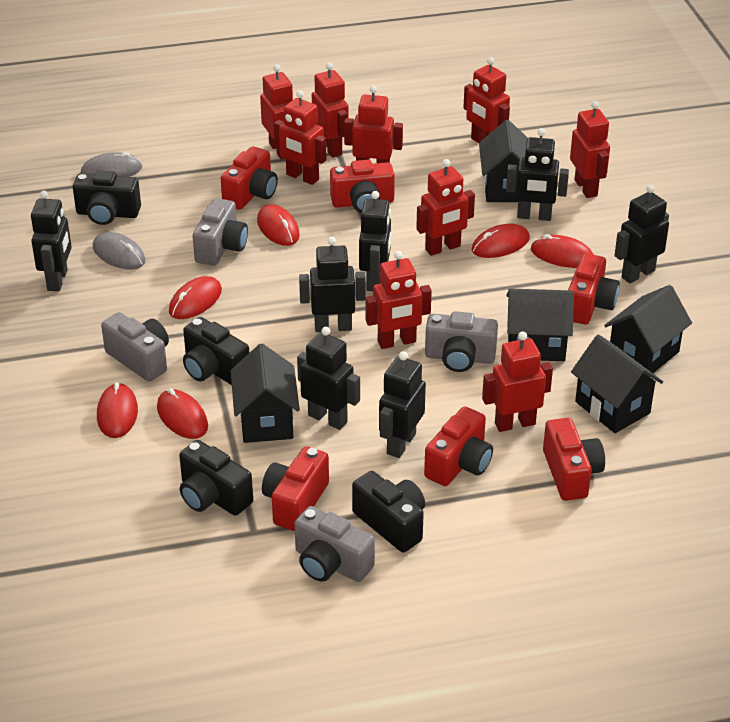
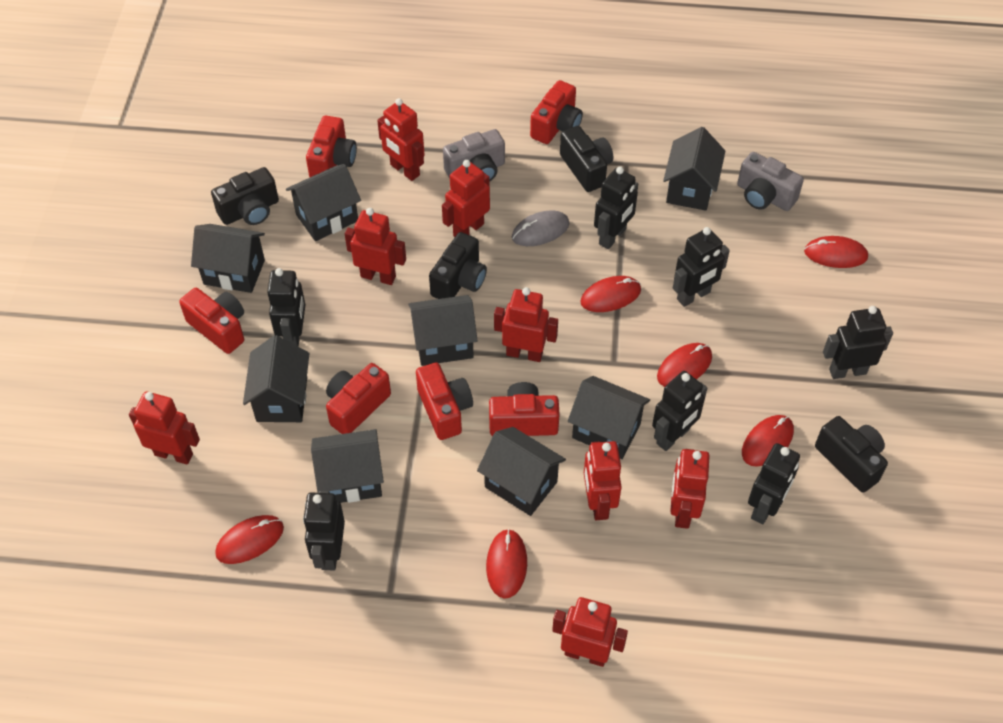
black house: 5 -> 8
grey camera: 4 -> 2
grey mouse: 2 -> 1
red robot: 9 -> 8

